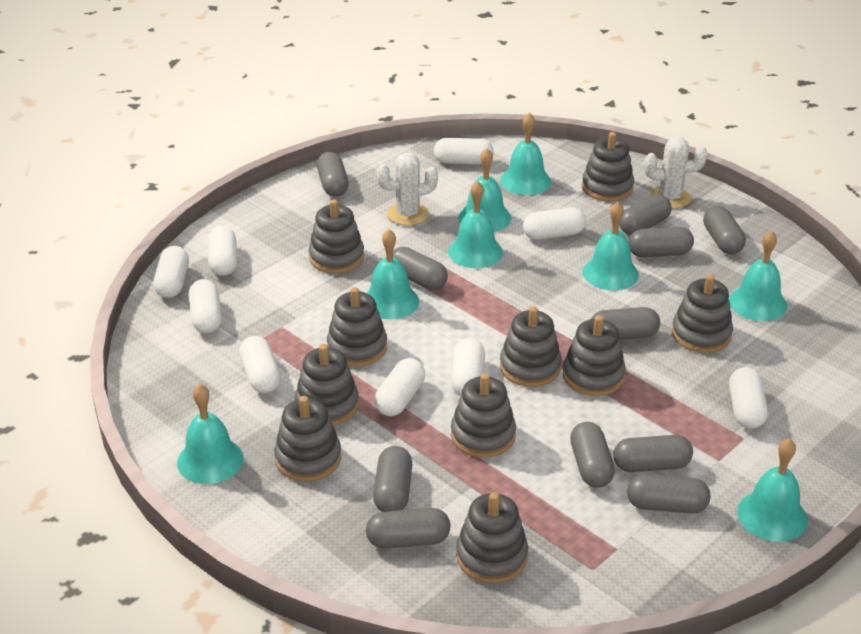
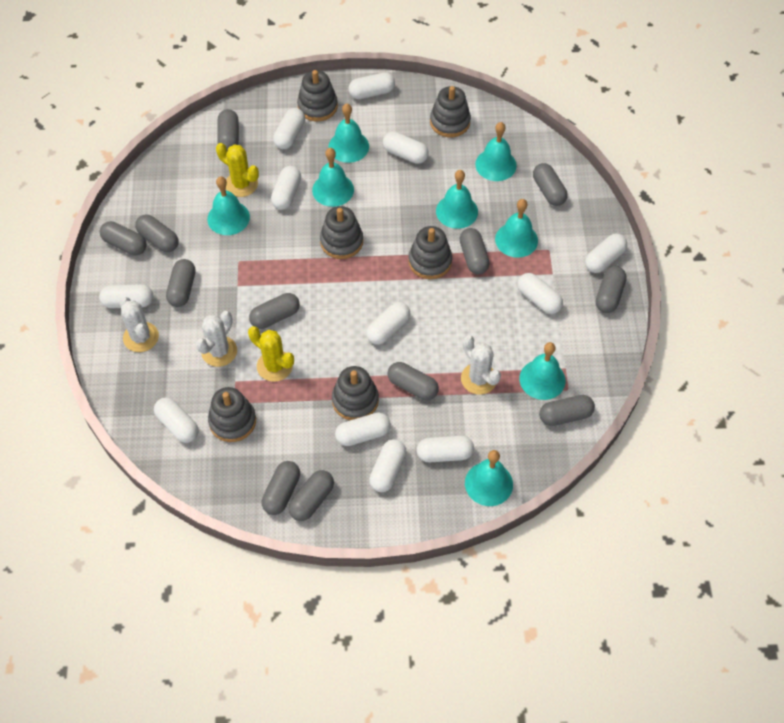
grey capsule: 11 -> 12
grey stacking toy: 10 -> 6
white cactus: 2 -> 3
white capsule: 9 -> 12
yellow cactus: 0 -> 2

